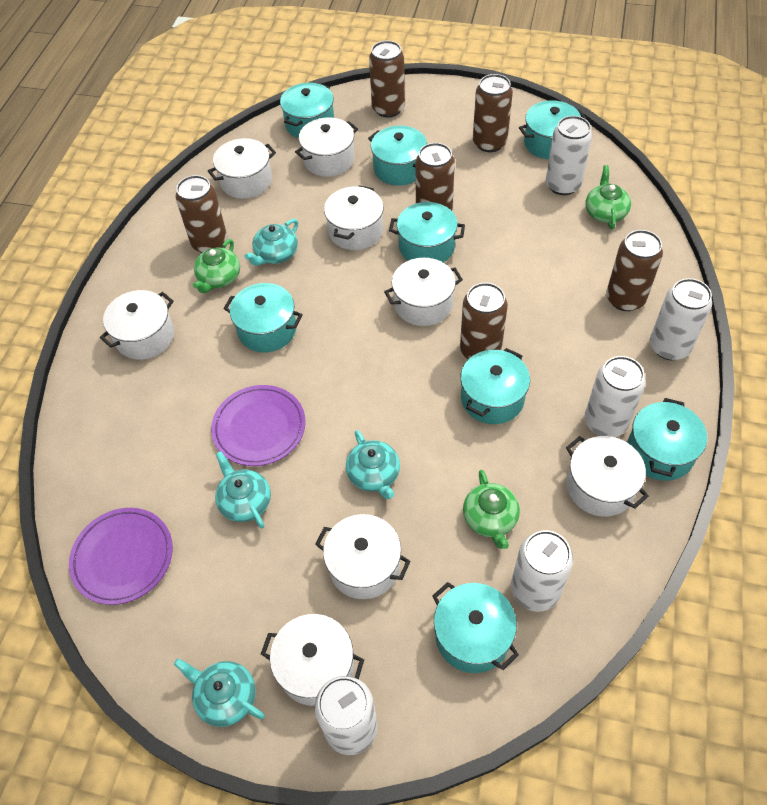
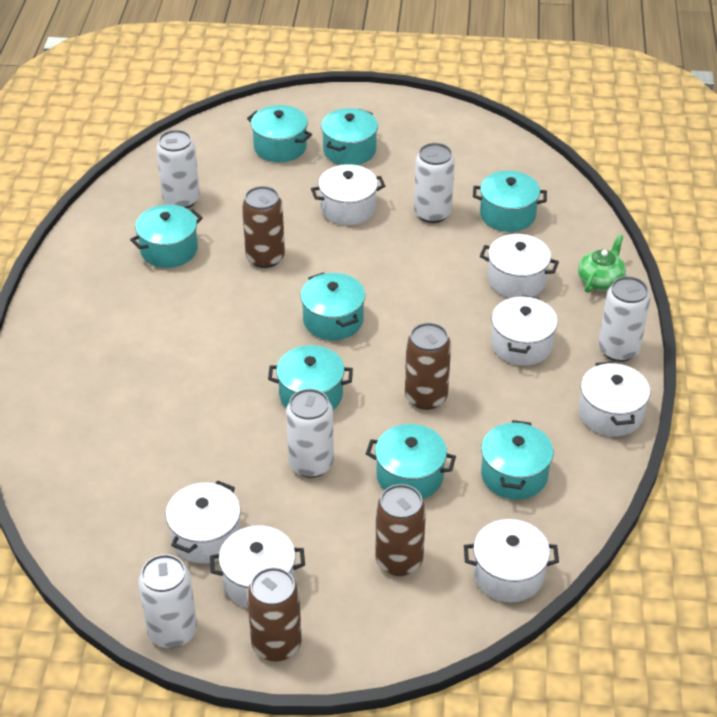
brown can: 6 -> 4
green teapot: 3 -> 1
purple plate: 2 -> 0
turquoise teapot: 4 -> 0
white pot: 8 -> 7

